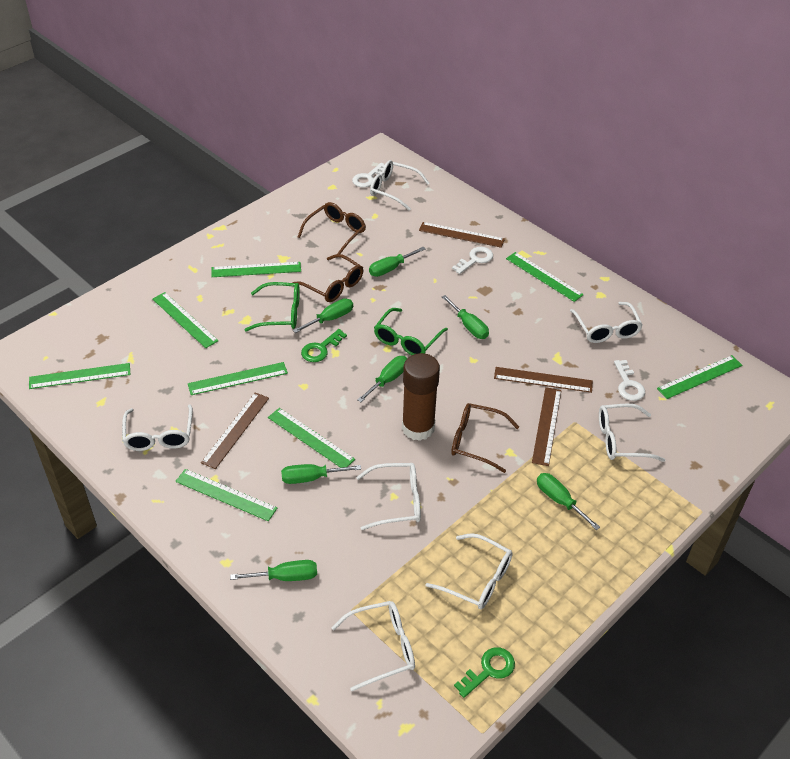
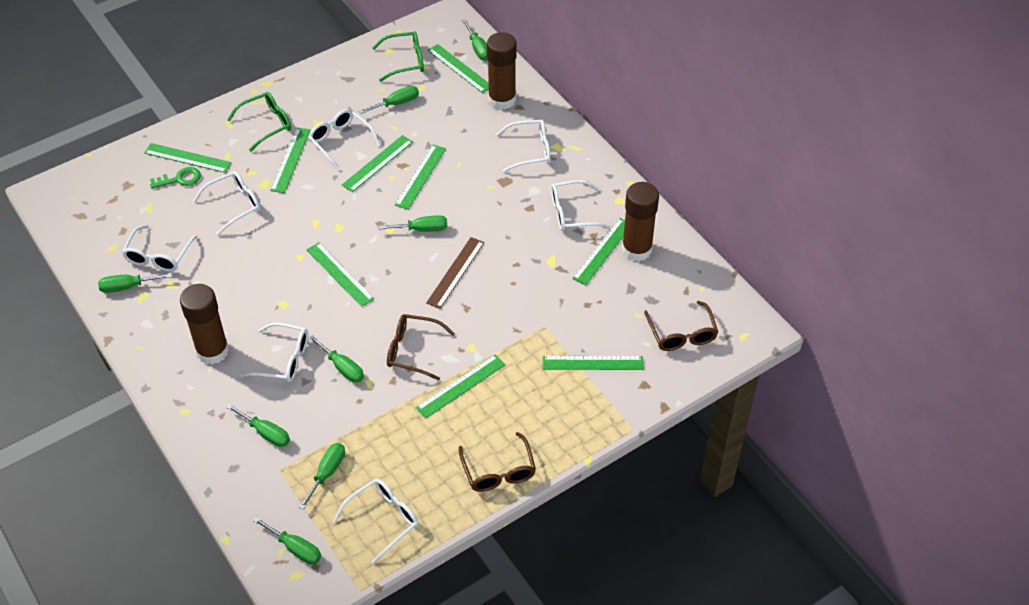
brown glue stick: 1 -> 3
brown ruler: 4 -> 1
green key: 2 -> 1
green ruler: 8 -> 9
green screwdriver: 7 -> 8
white key: 3 -> 0

